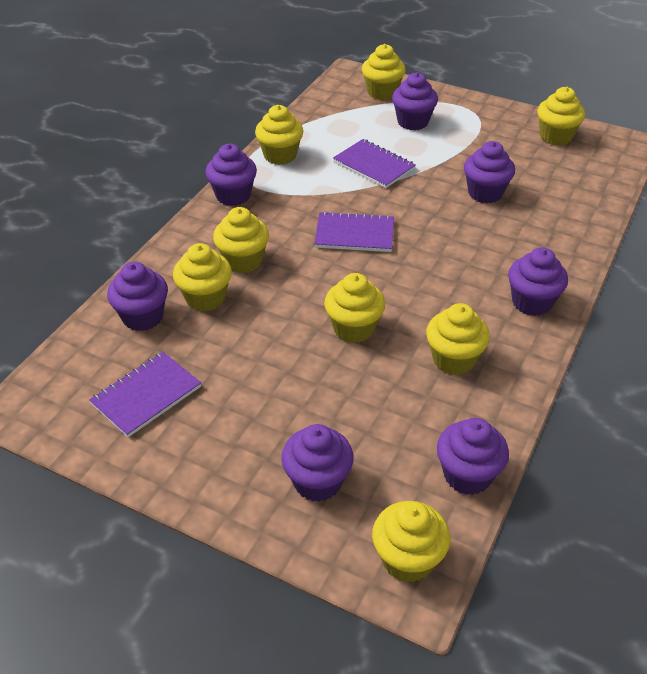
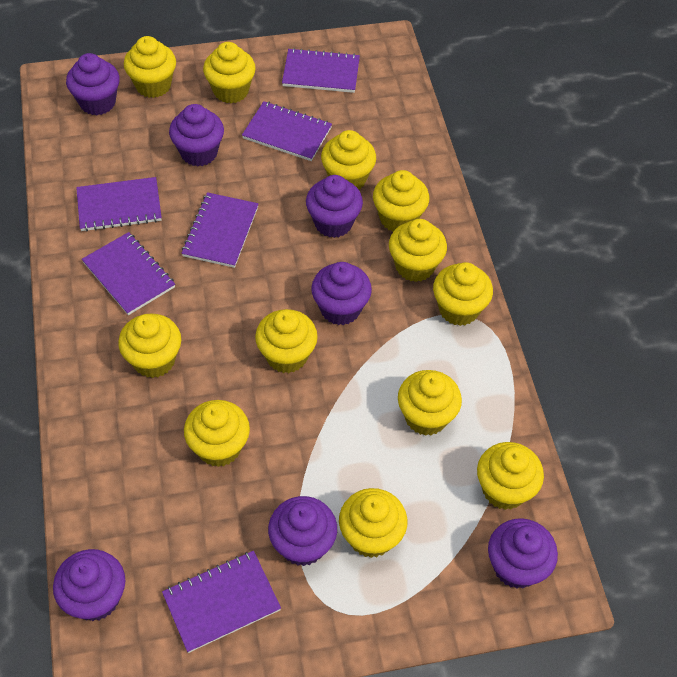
purple notebook: 3 -> 6
yellow cupcake: 8 -> 12

